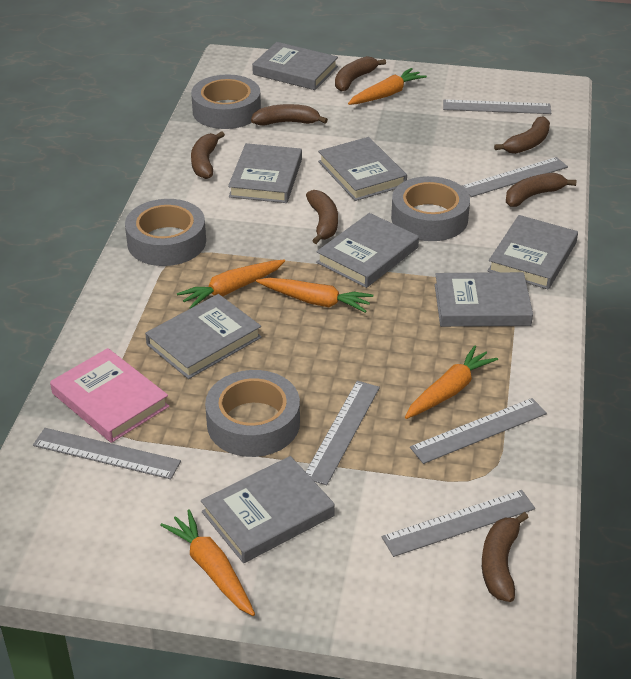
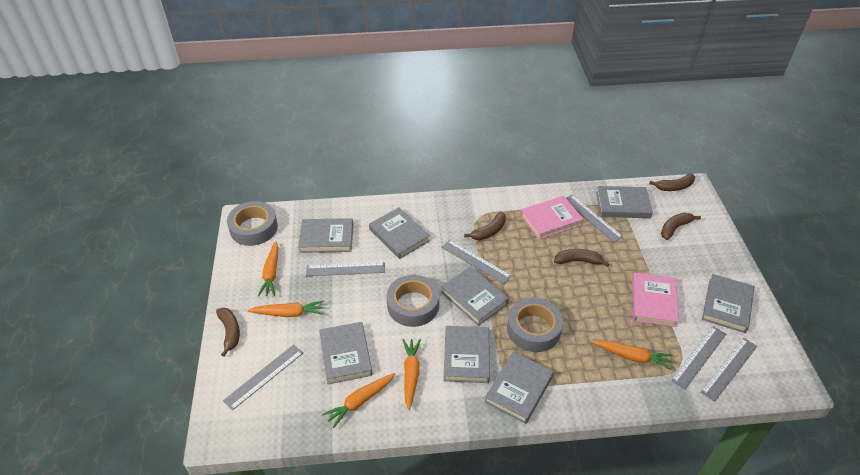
brown banana: 7 -> 5
grey tape: 4 -> 3
pink book: 1 -> 2

